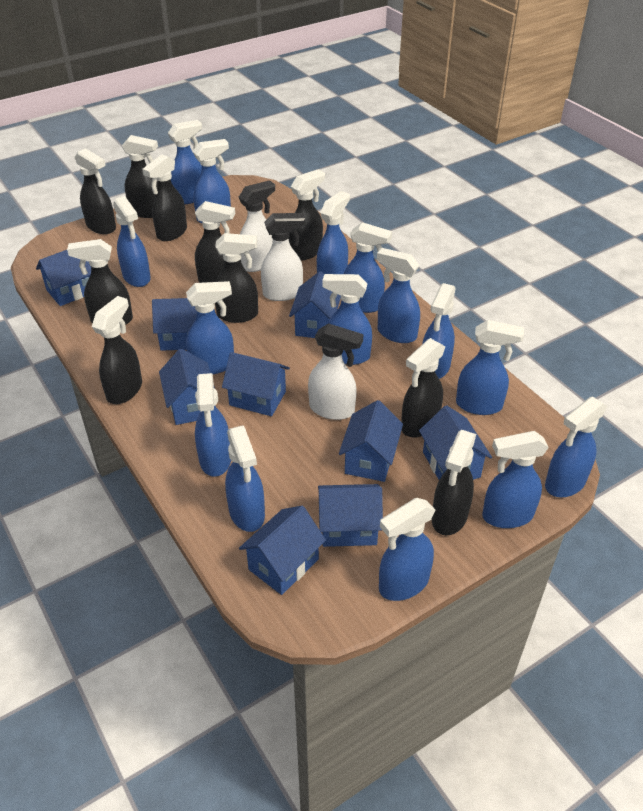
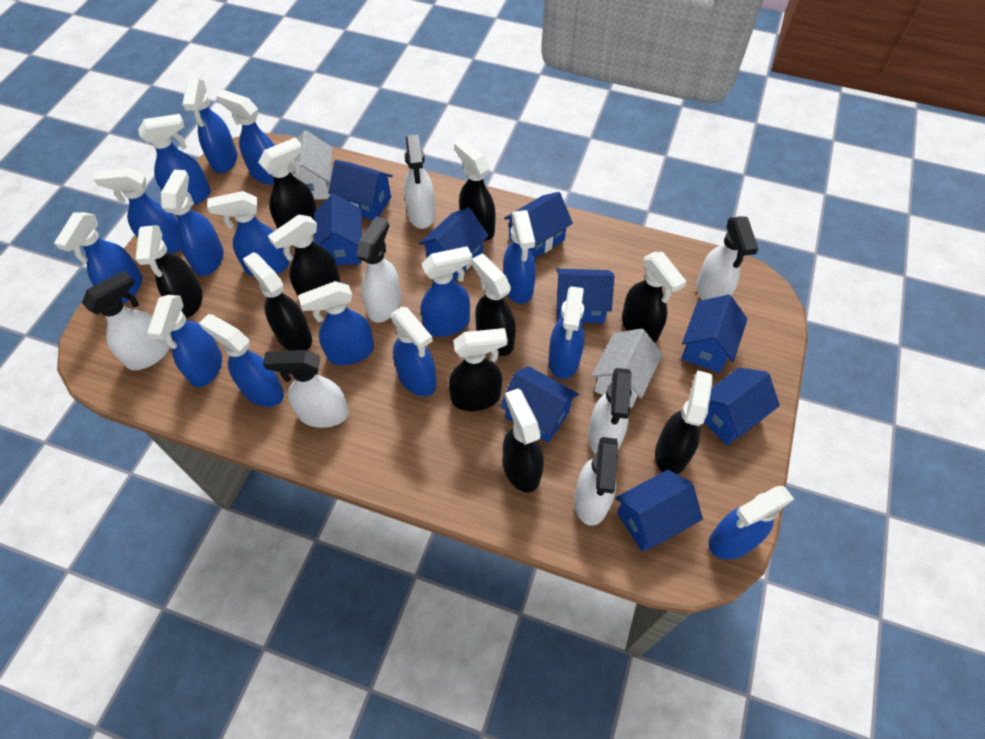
white house: 0 -> 2
white spray bottle: 3 -> 7

